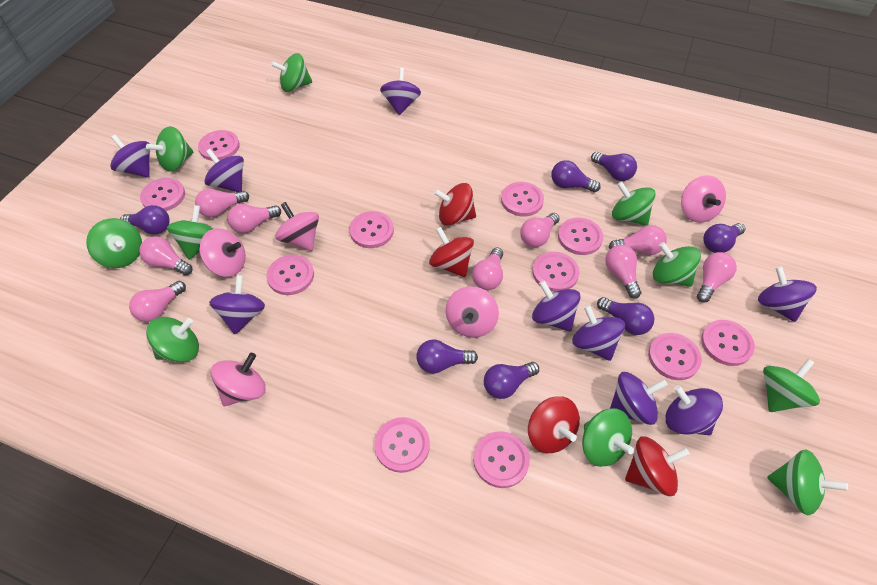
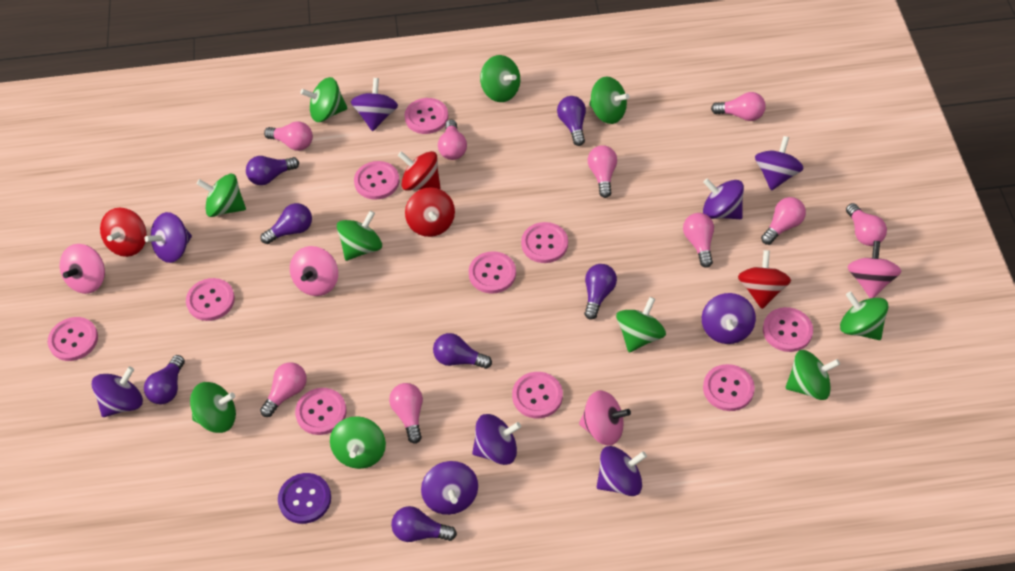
pink button: 11 -> 10
pink spinning top: 5 -> 4
purple button: 0 -> 1

